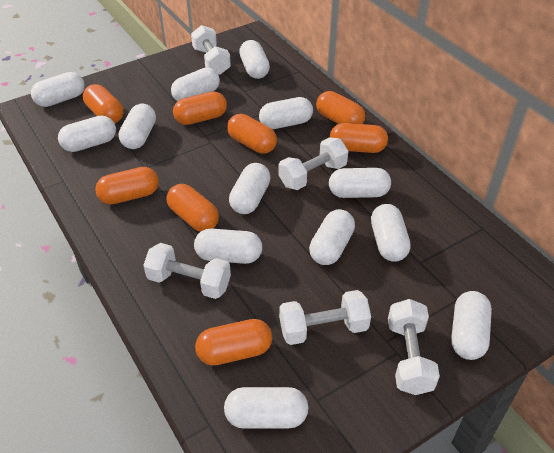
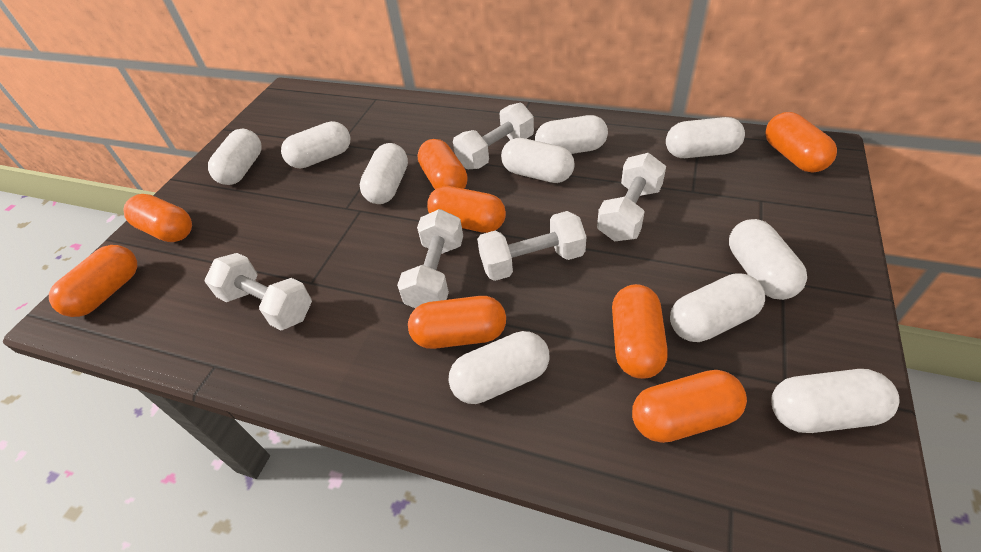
white capsule: 13 -> 10

